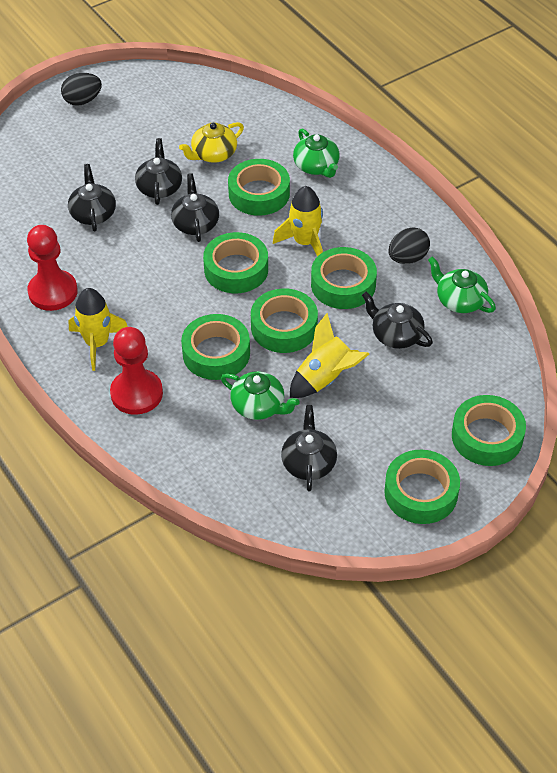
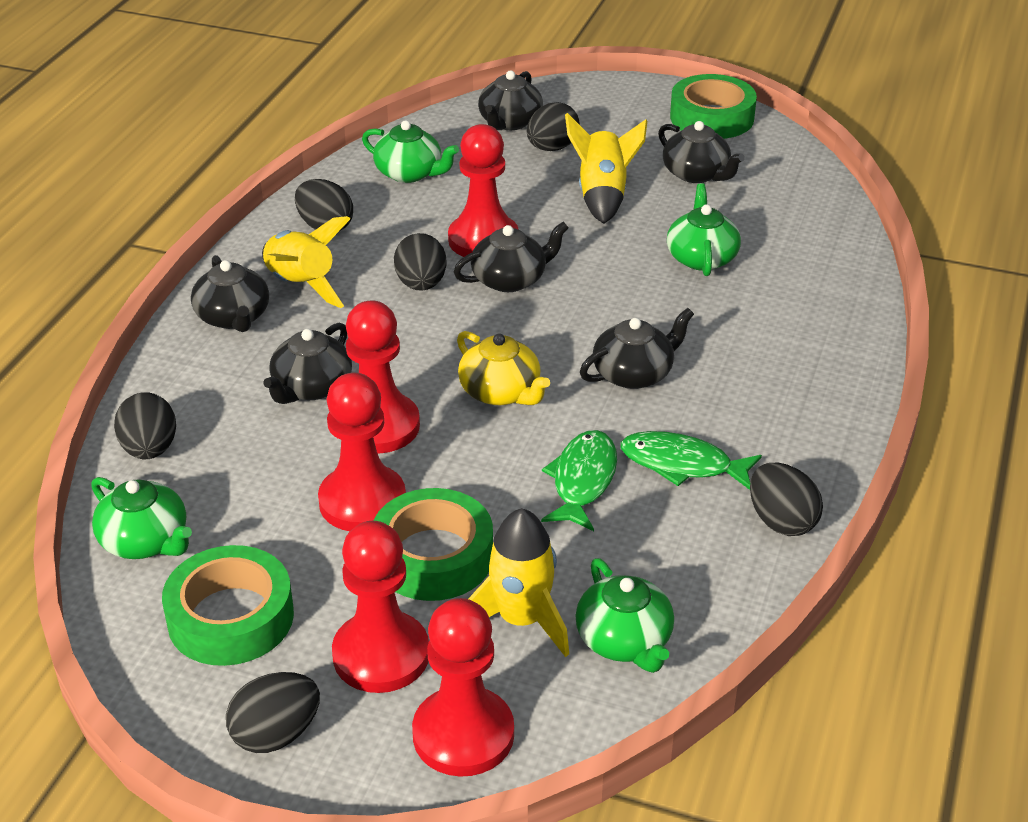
black egg: 2 -> 6
black teapot: 5 -> 6
green fish: 0 -> 2
green tape: 7 -> 3
green teapot: 3 -> 4
red pawn: 2 -> 5

